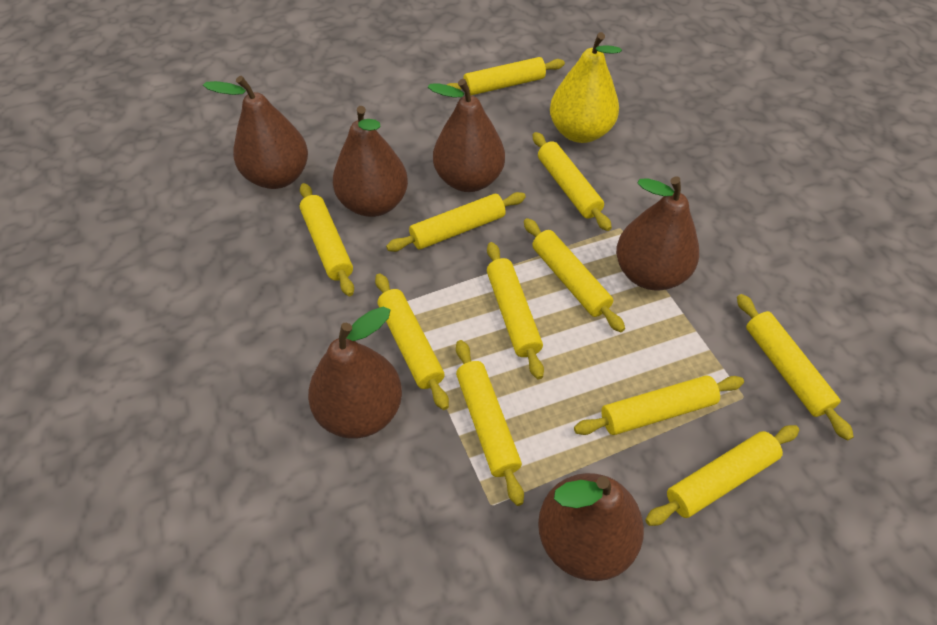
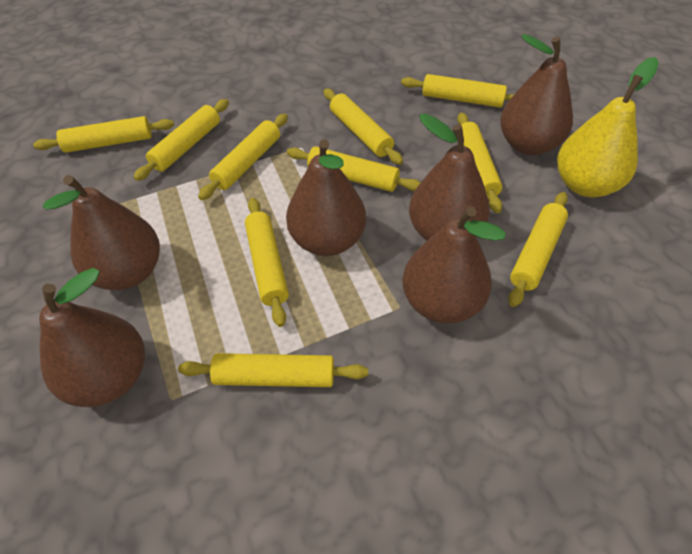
yellow rolling pin: 11 -> 10

